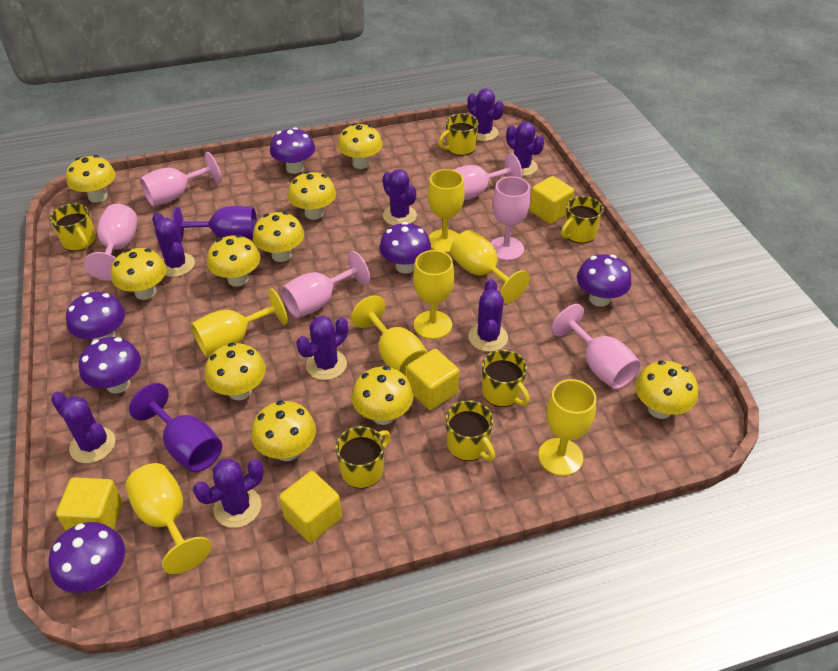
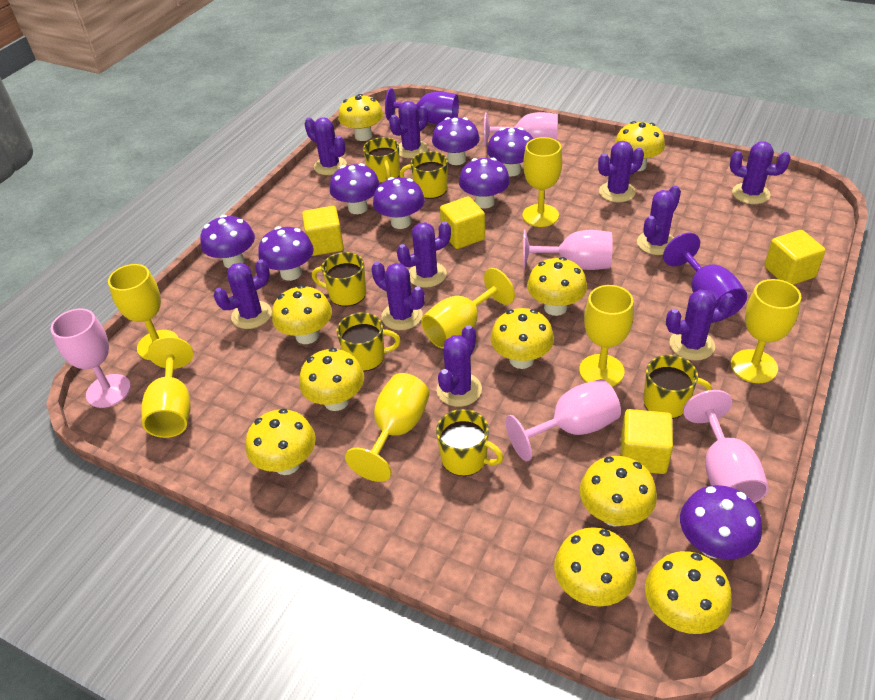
pink goblet: 6 -> 5
purple cactus: 8 -> 10
purple mushroom: 6 -> 8

